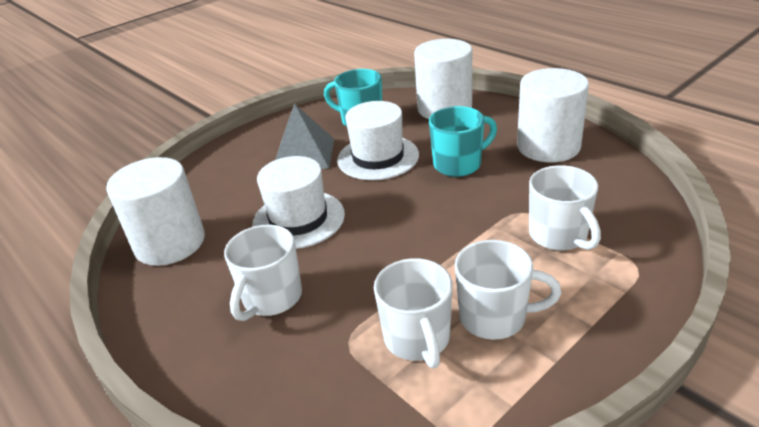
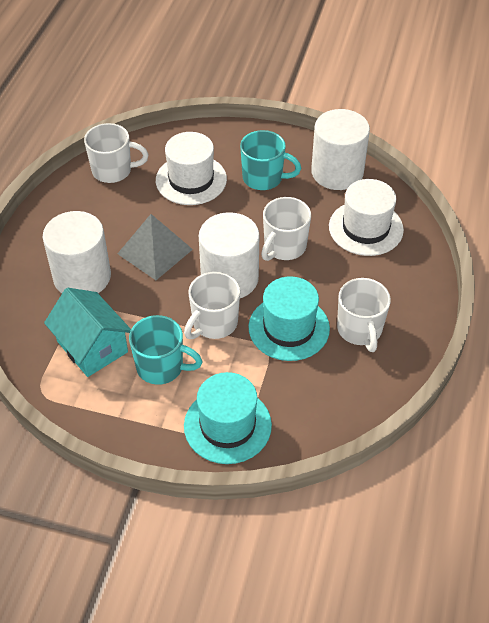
turquoise hat: 0 -> 2
turquoise house: 0 -> 1

